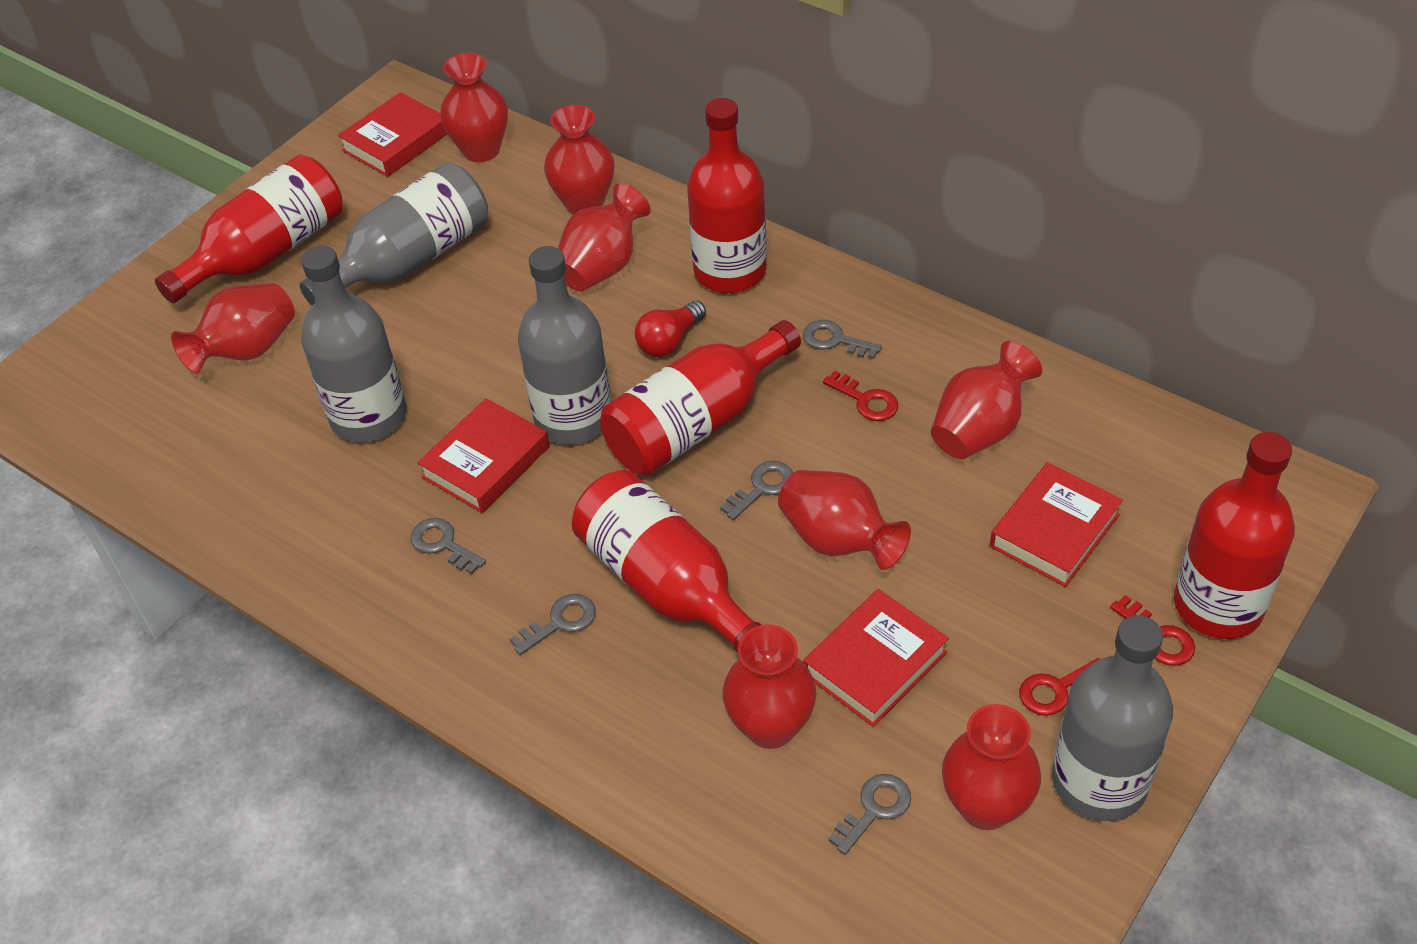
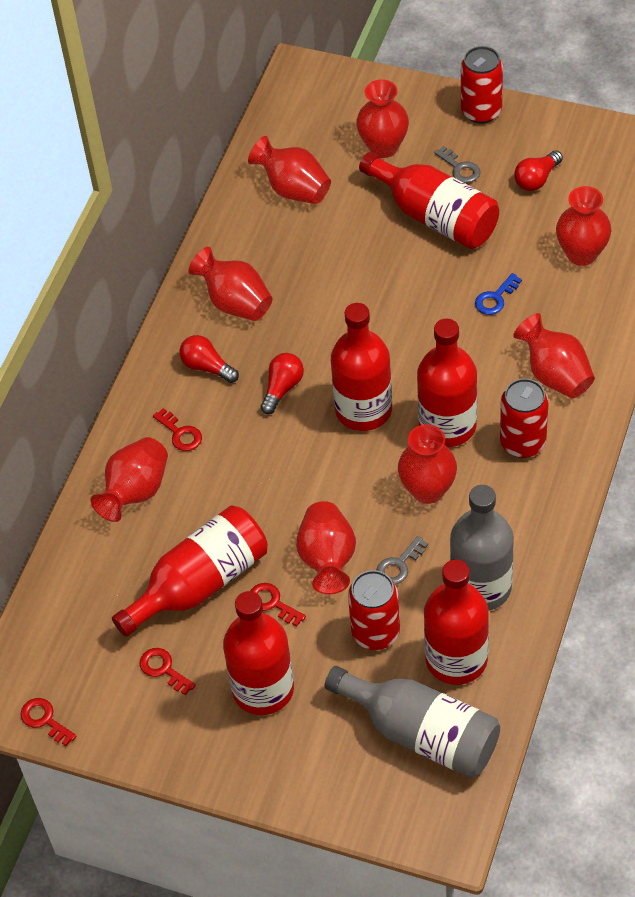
blue key: 0 -> 1
grey bottle: 4 -> 2
grey key: 5 -> 2
red book: 4 -> 0
red bottle: 5 -> 6
red can: 0 -> 3
red key: 3 -> 4
red light bulb: 1 -> 3

